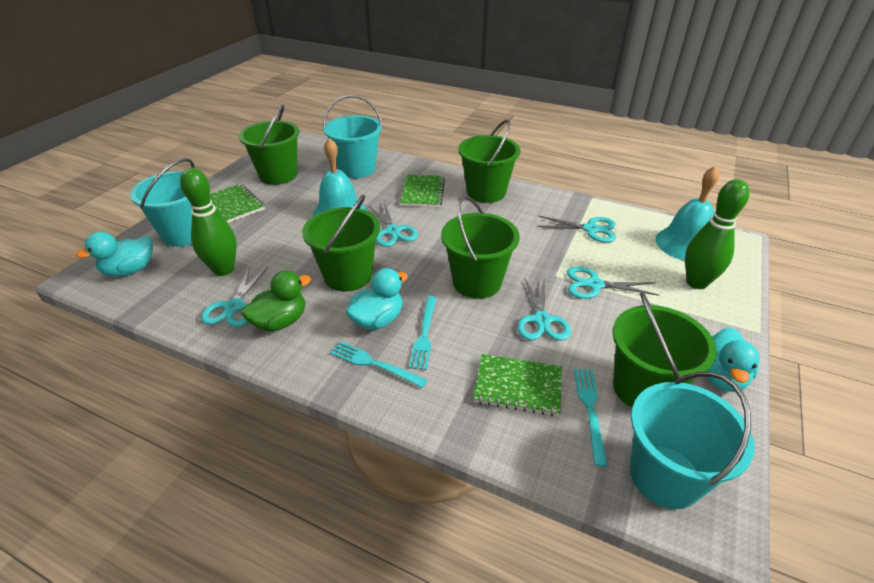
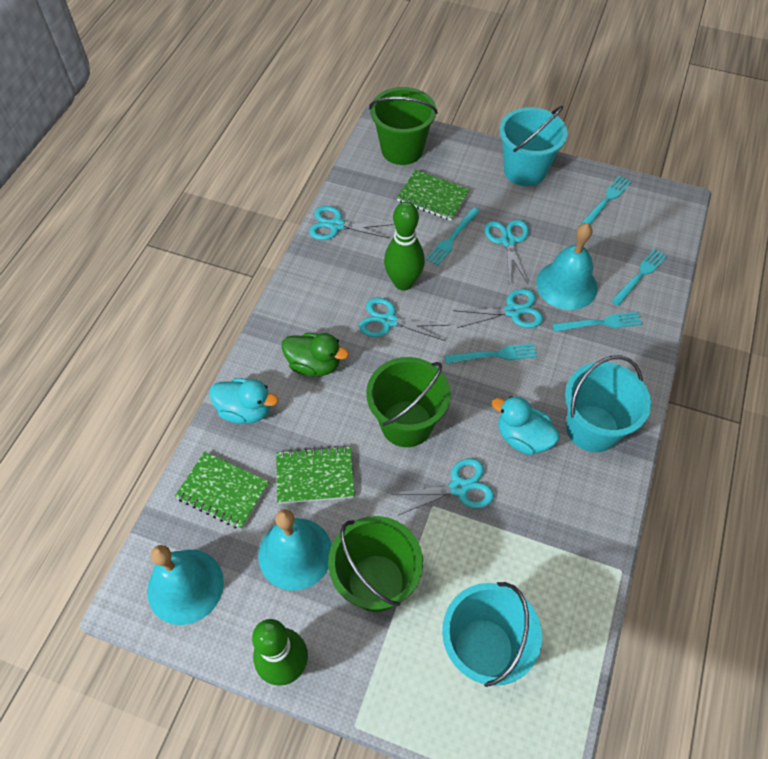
green bucket: 5 -> 3
turquoise bell: 2 -> 3
turquoise duck: 3 -> 2
turquoise fork: 3 -> 5

